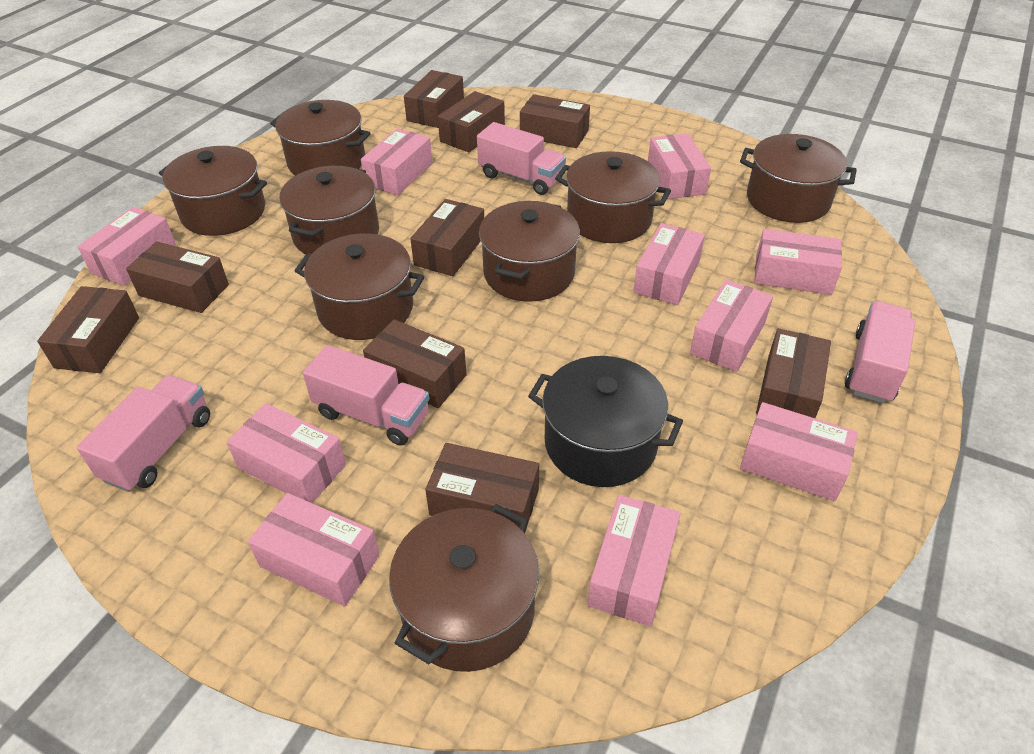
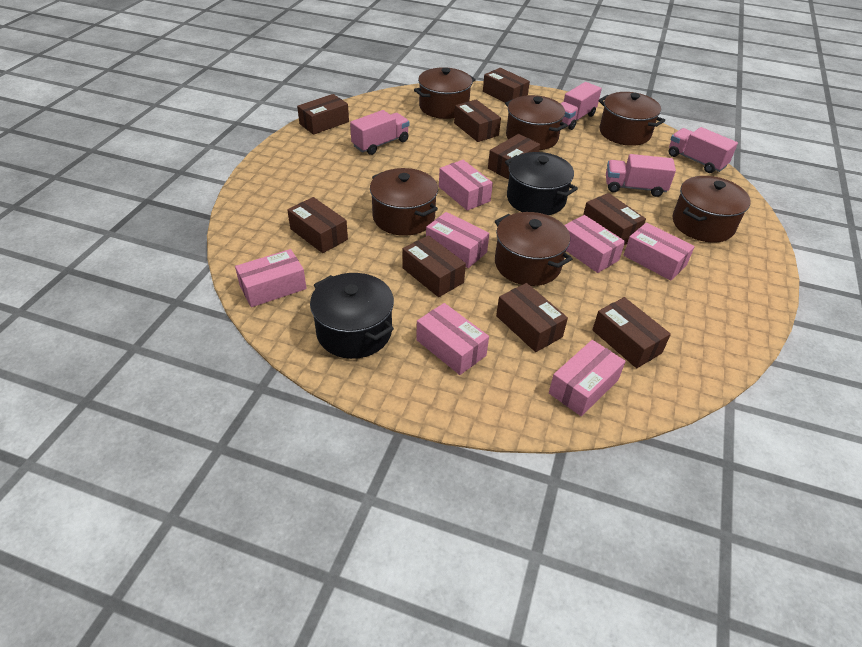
black pot: 1 -> 2
brown pot: 8 -> 6
pink box: 10 -> 7

